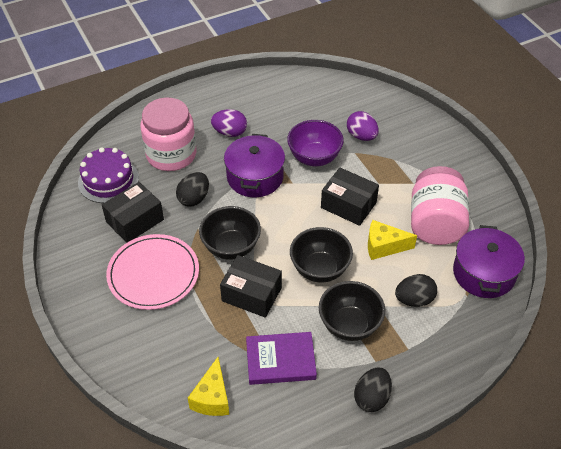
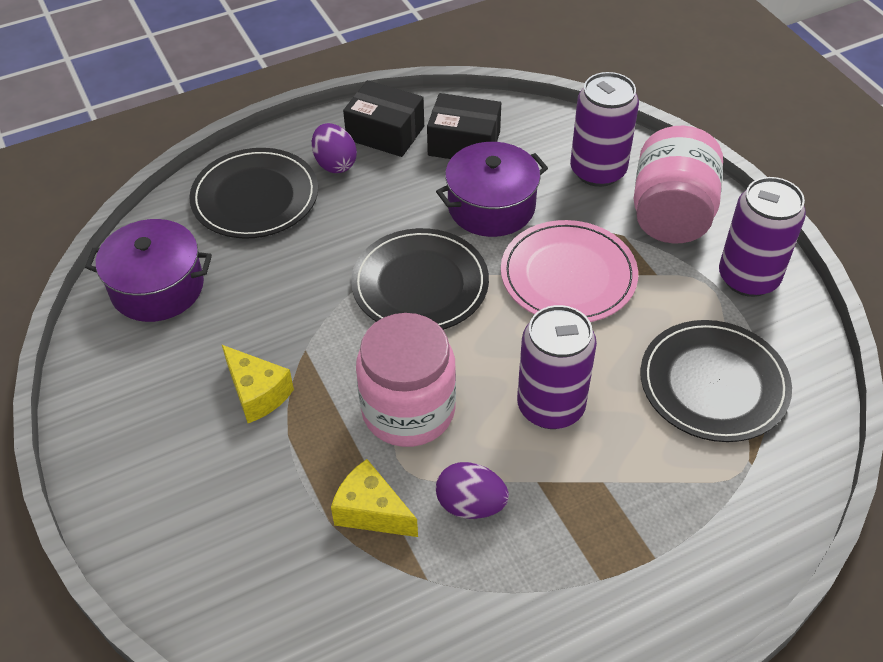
black bowl: 3 -> 0
black box: 3 -> 2
black egg: 3 -> 0
black plate: 0 -> 3
purple book: 1 -> 0
purple bowl: 1 -> 0
purple cake: 1 -> 0
purple can: 0 -> 3

